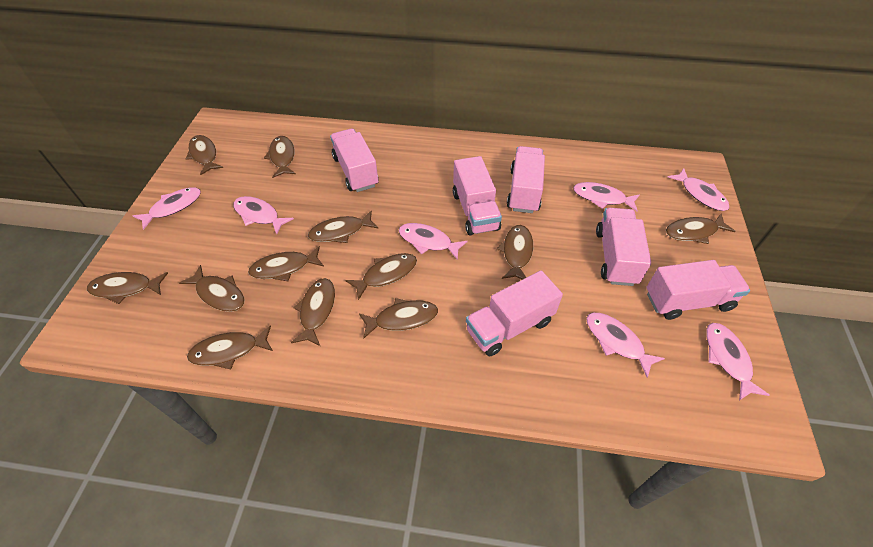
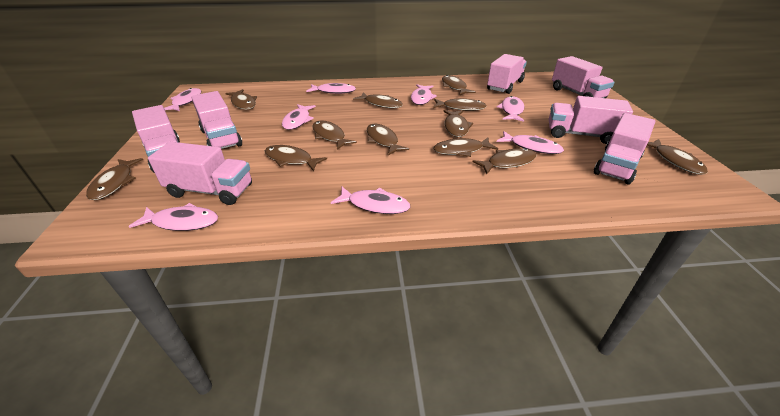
pink fish: 7 -> 8
pink truck: 6 -> 7

